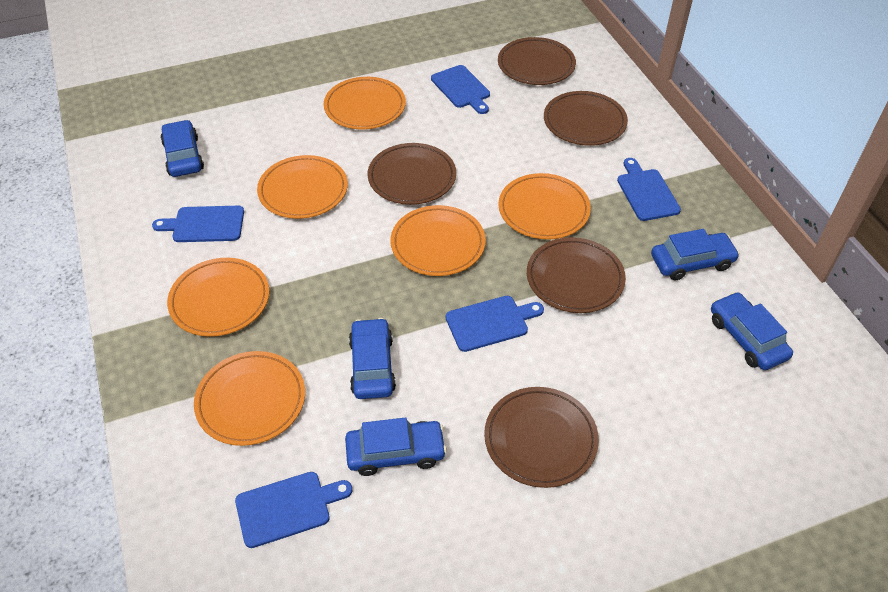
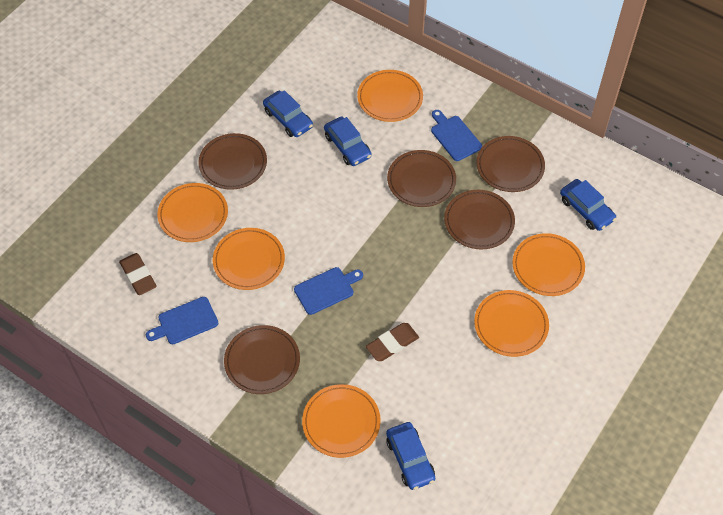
blue car: 5 -> 4
blue cutting board: 5 -> 3
brown eraser: 0 -> 2

